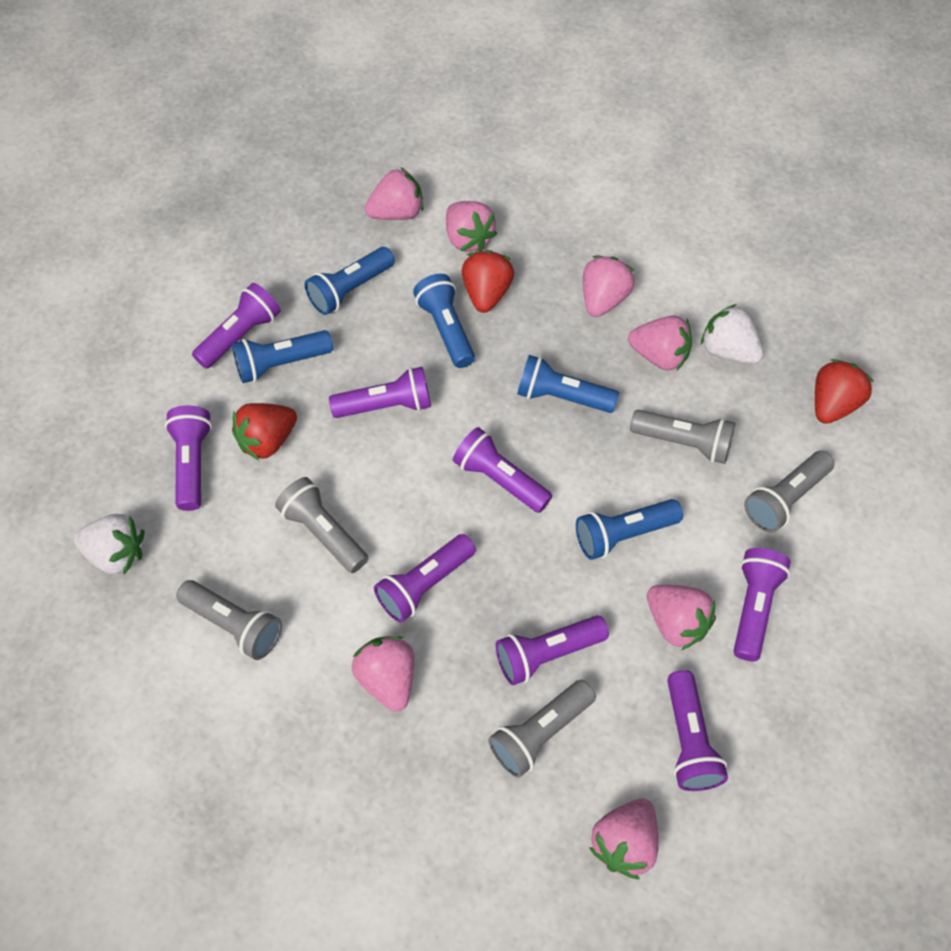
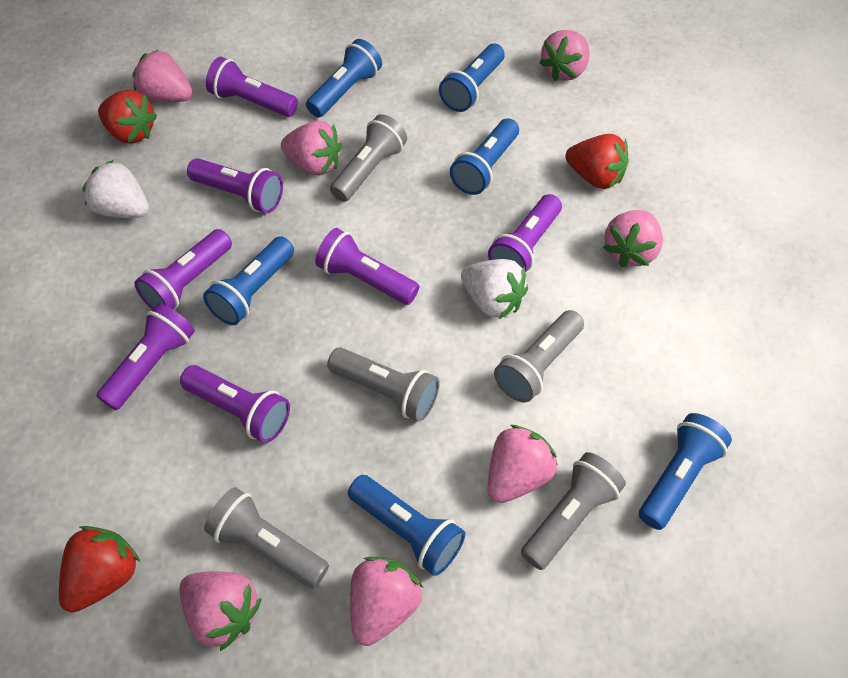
blue flashlight: 5 -> 6
purple flashlight: 8 -> 7

